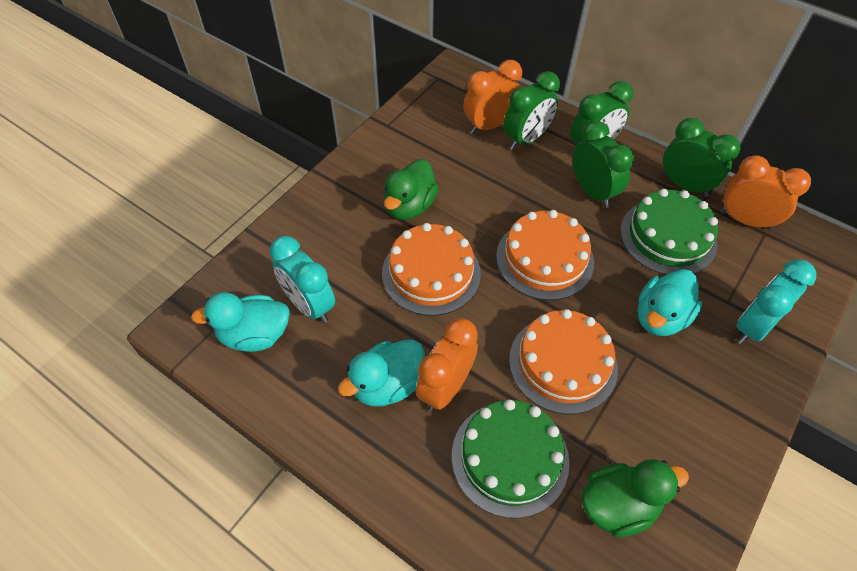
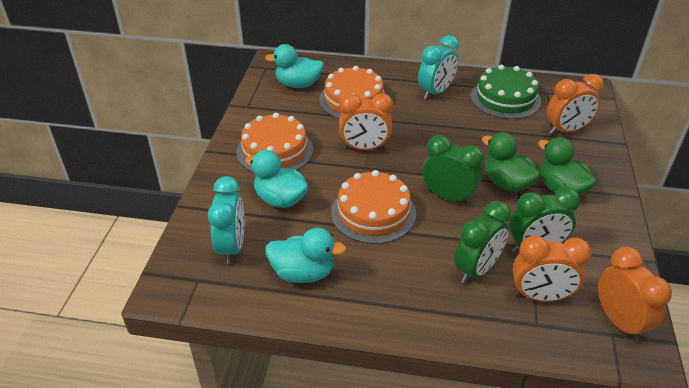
green cake: 2 -> 1
green clock: 4 -> 3
orange clock: 3 -> 4

